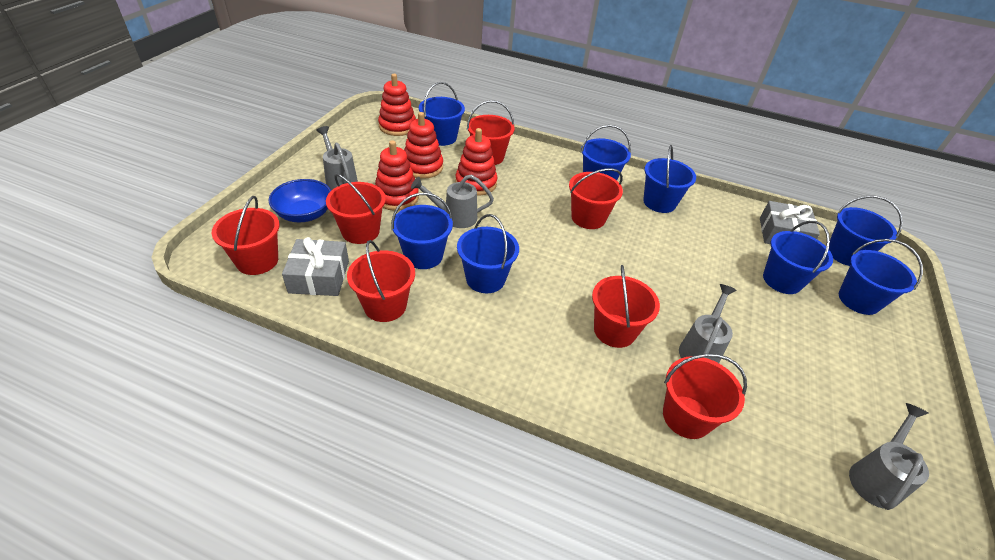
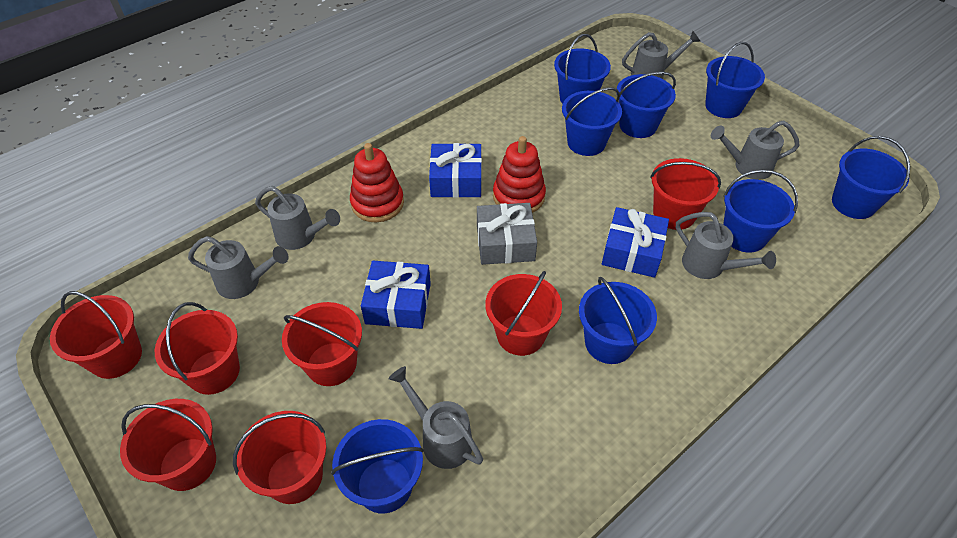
blue bowl: 1 -> 0
blue gift: 0 -> 3
grey gift: 2 -> 1
grey watering can: 4 -> 6
red stacking toy: 4 -> 2

